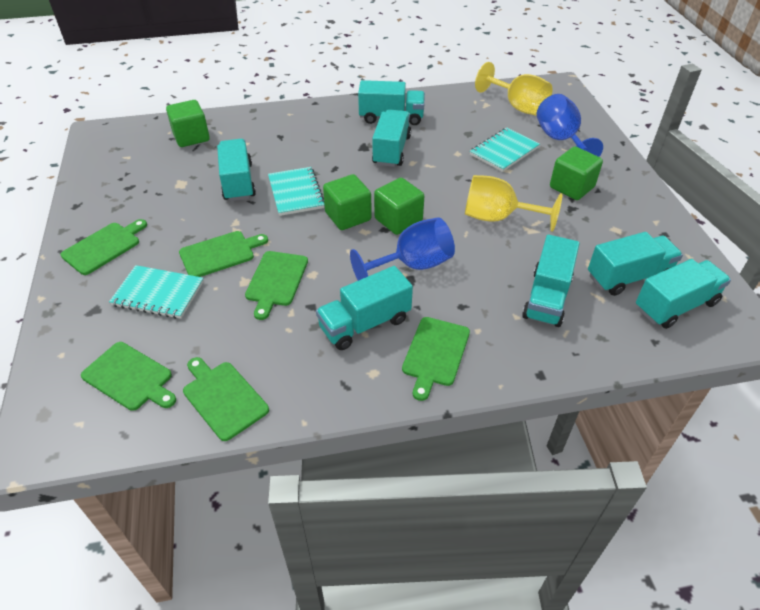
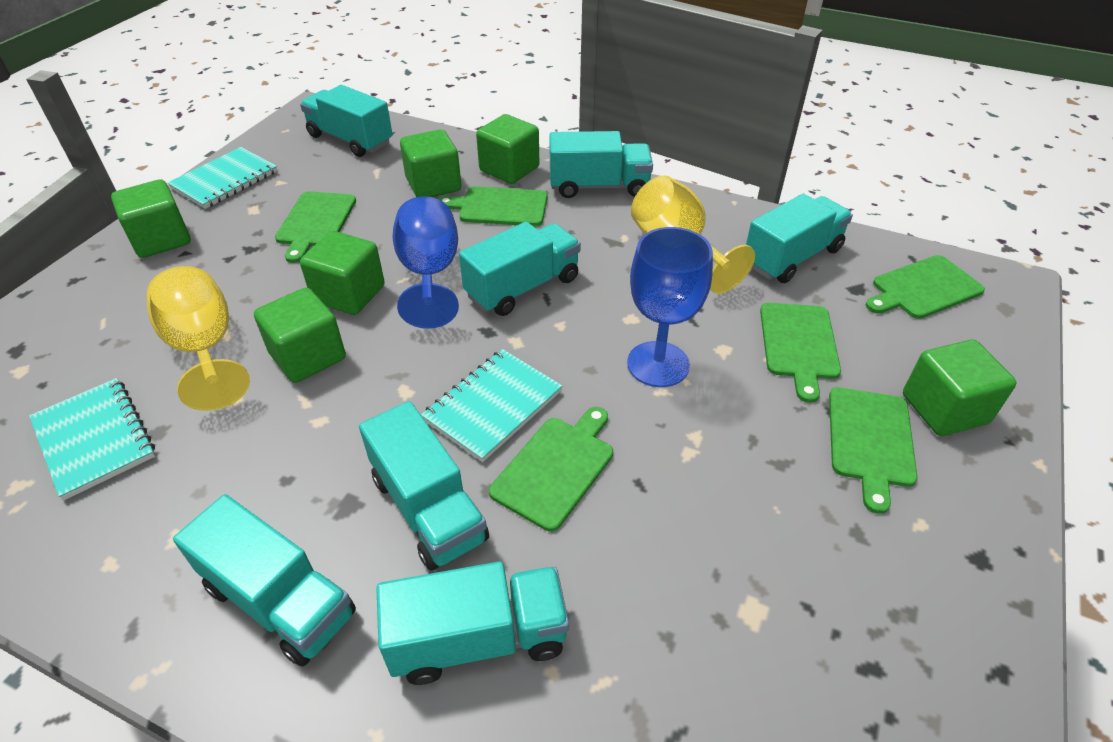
green cube: 4 -> 6

